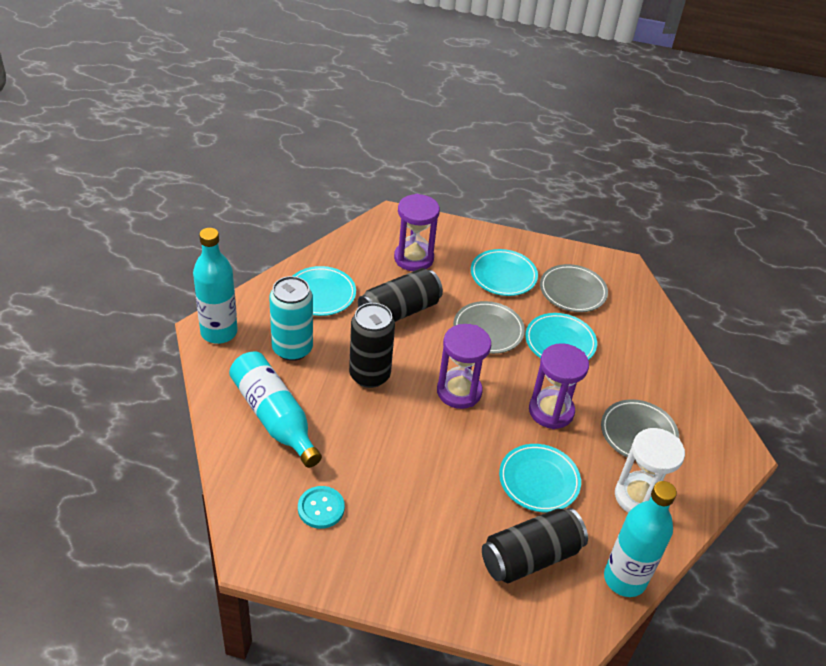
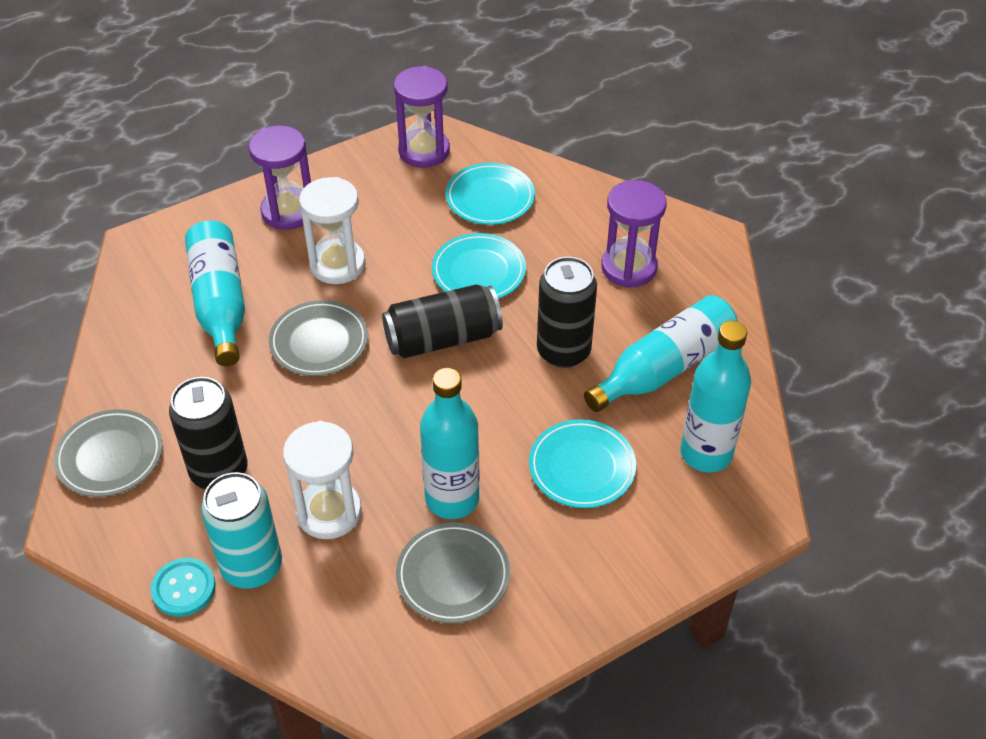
turquoise bottle: 3 -> 4
turquoise plate: 4 -> 3
white hourglass: 1 -> 2

